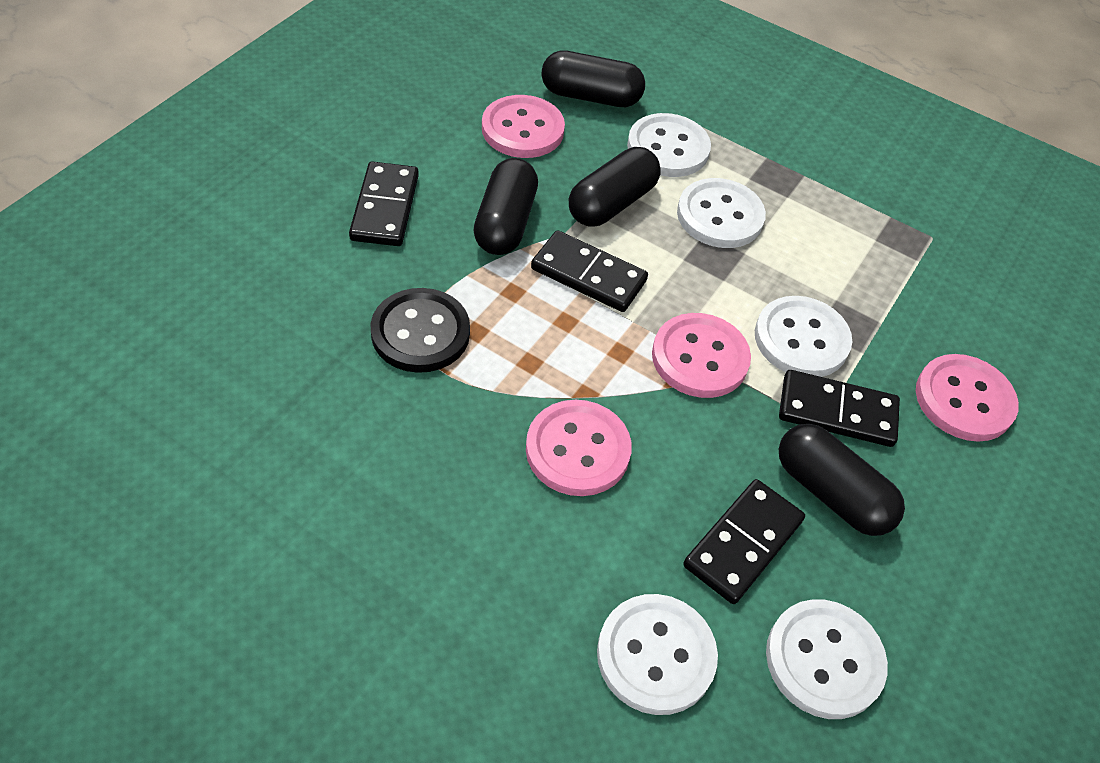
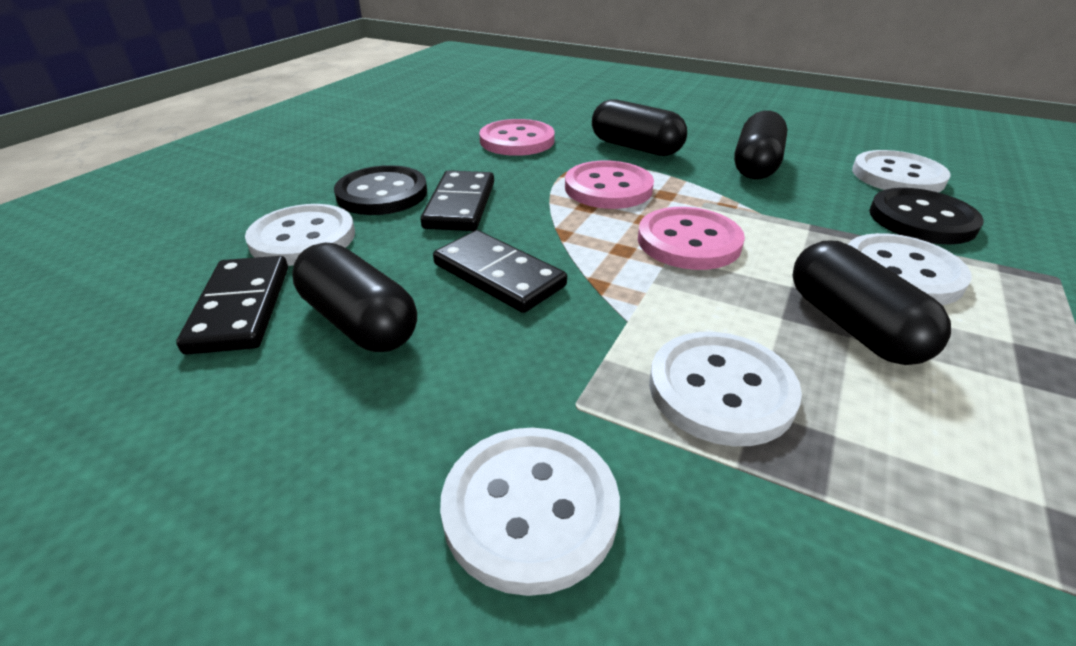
black button: 1 -> 2
black domino: 4 -> 3
pink button: 4 -> 3

